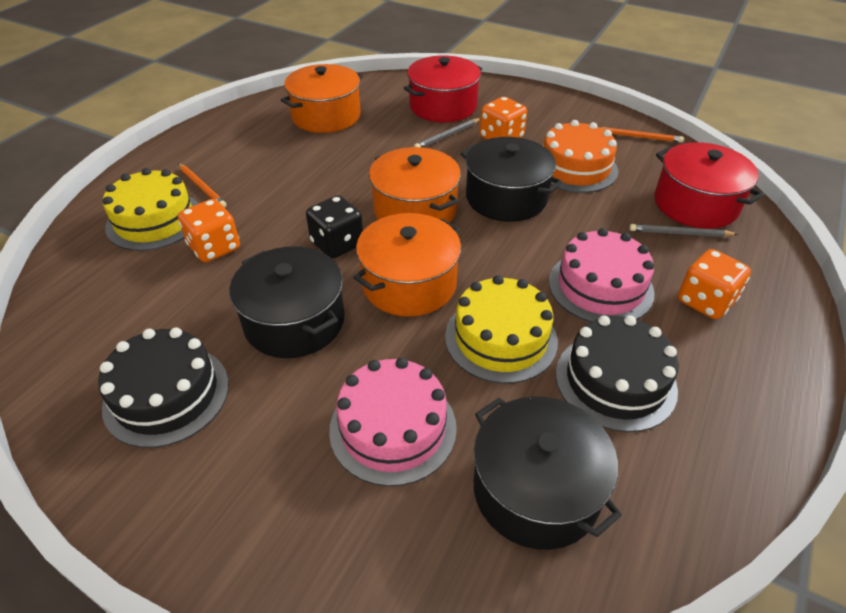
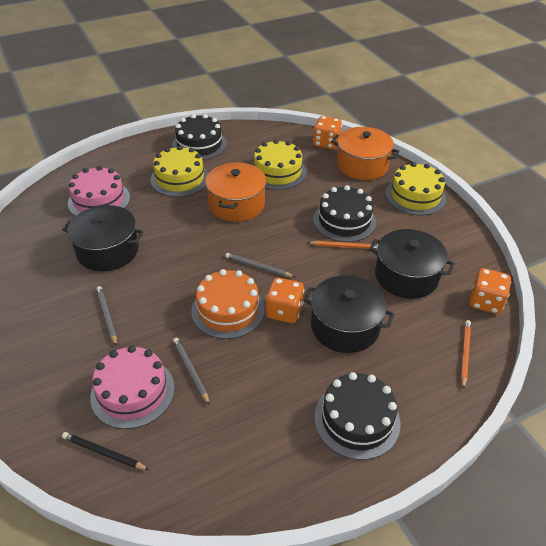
black cake: 2 -> 3
black dice: 1 -> 0
black pencil: 0 -> 1
grey pencil: 2 -> 3
orange pot: 3 -> 2
red pot: 2 -> 0
yellow cake: 2 -> 3

